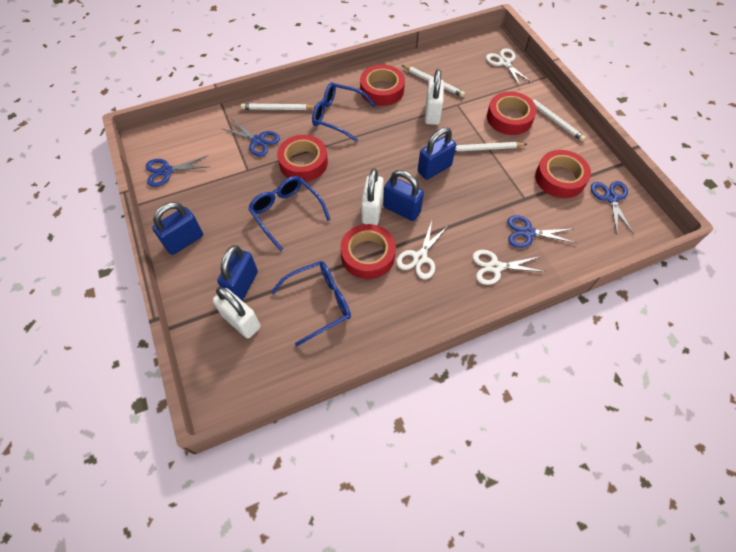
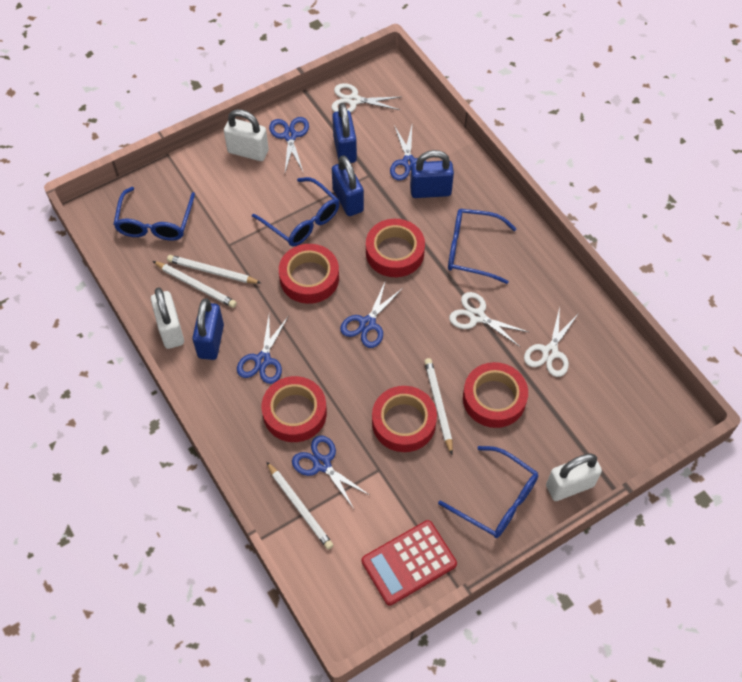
blue glasses: 3 -> 4
blue scissors: 4 -> 5
red calculator: 0 -> 1

